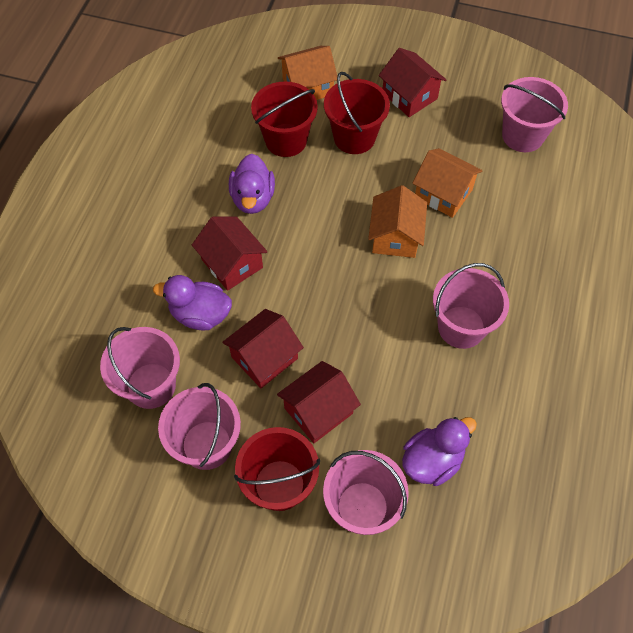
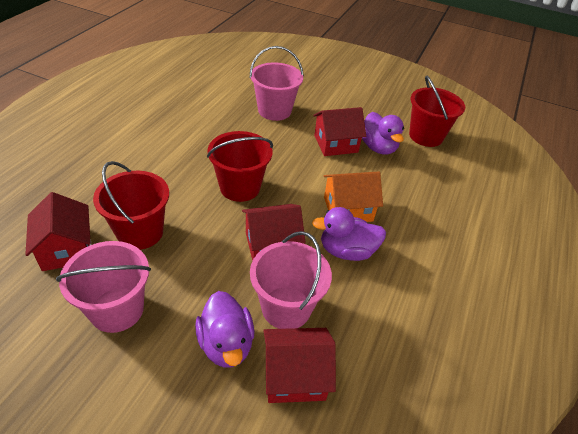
orange house: 3 -> 1
pink bucket: 5 -> 3

